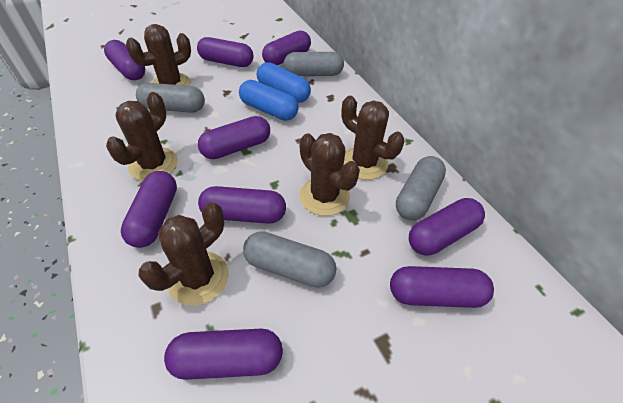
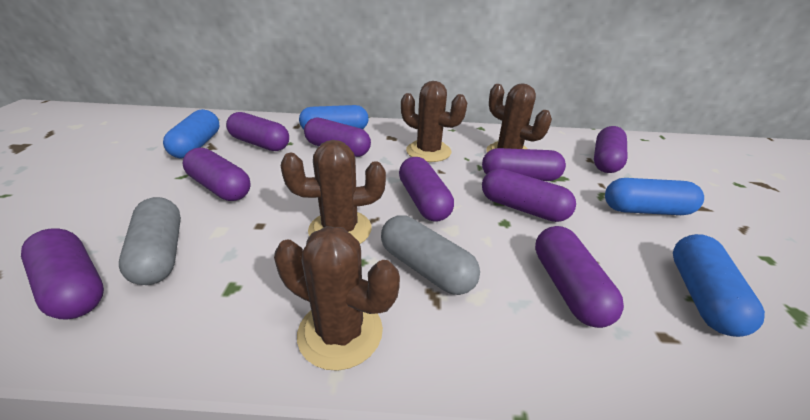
blue capsule: 2 -> 4
brown cactus: 5 -> 4
grey capsule: 4 -> 2

